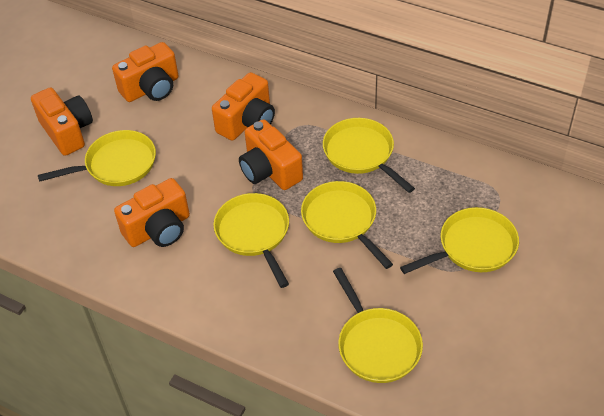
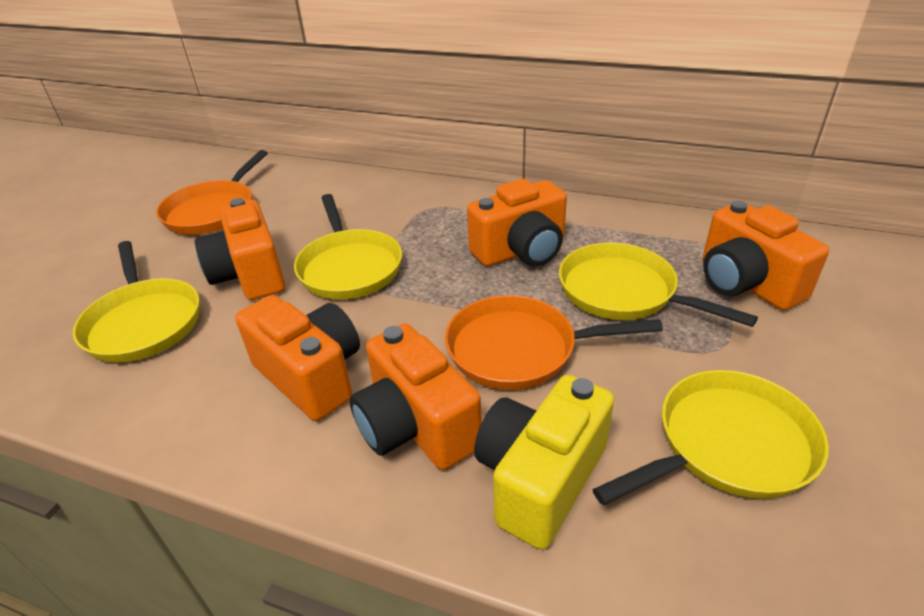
orange pan: 0 -> 2
yellow camera: 0 -> 1
yellow pan: 6 -> 4

